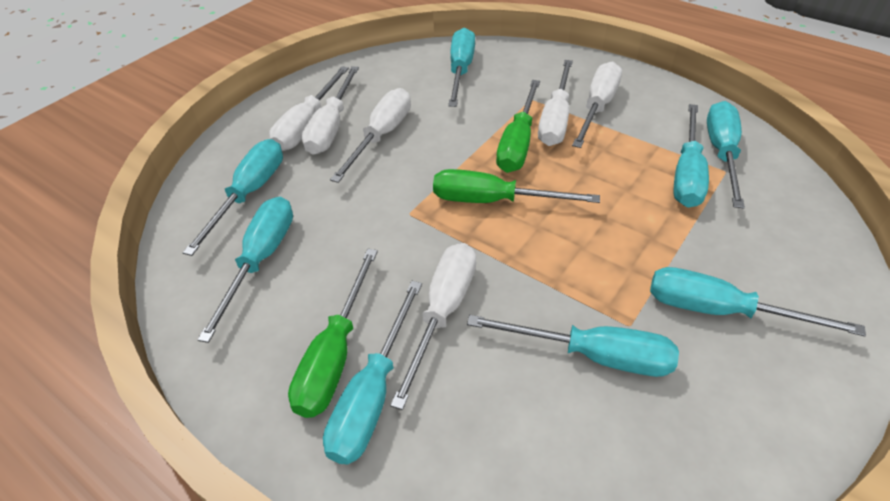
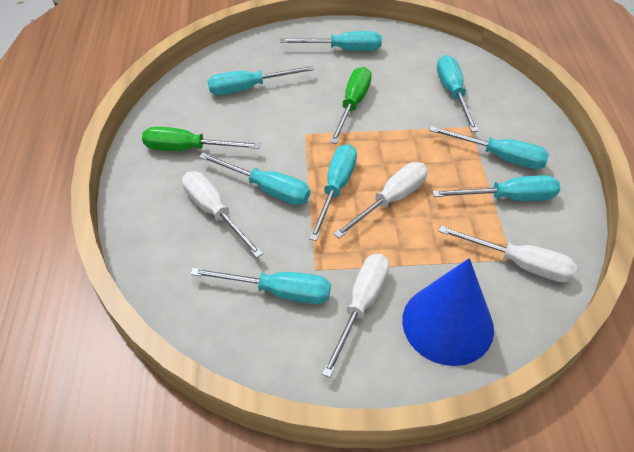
blue cone: 0 -> 1
green screwdriver: 3 -> 2
white screwdriver: 6 -> 4

